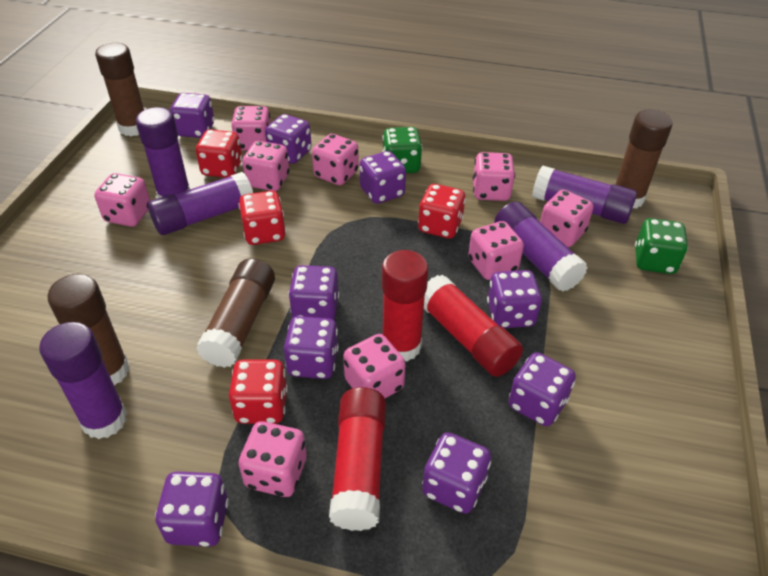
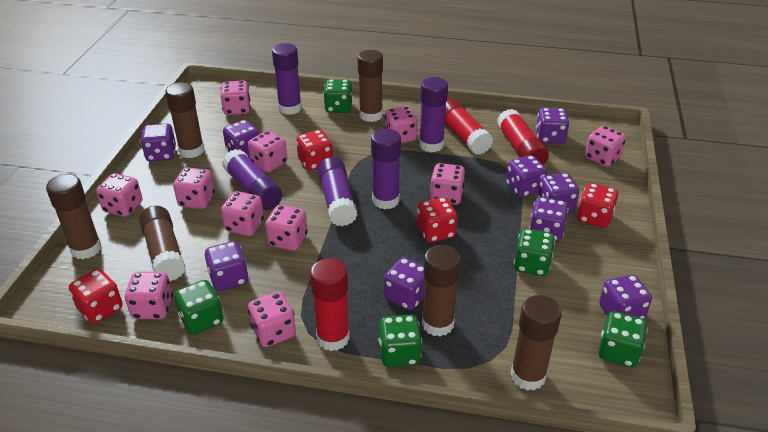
brown glue stick: 4 -> 6
green dice: 2 -> 5
pink dice: 9 -> 11

